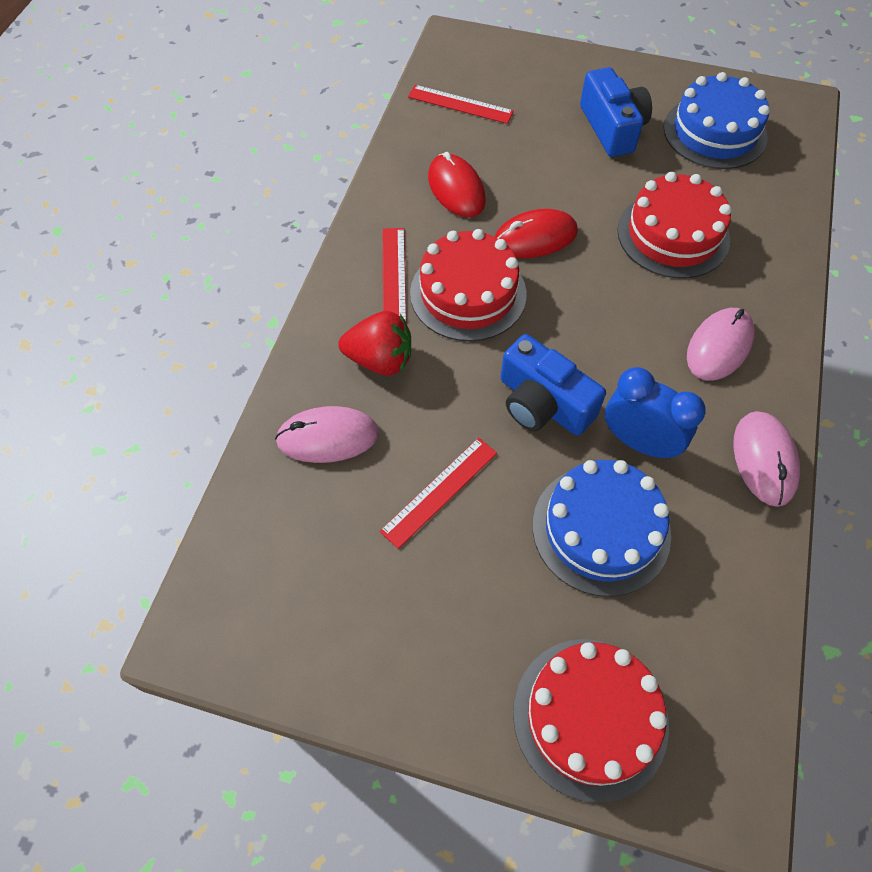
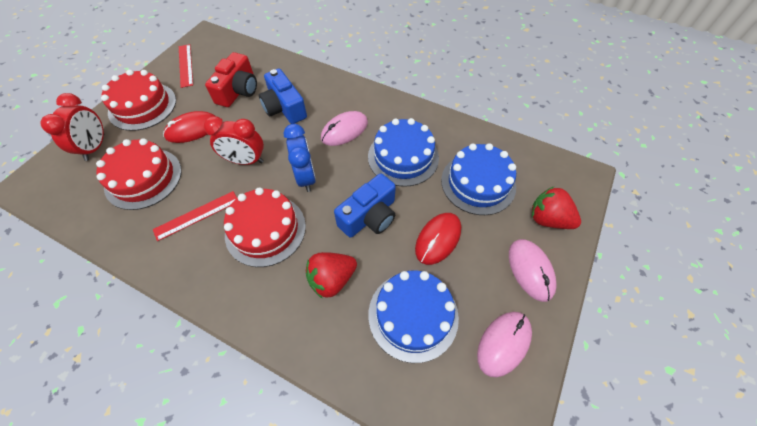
blue cake: 2 -> 3
red camera: 0 -> 1
red clock: 0 -> 2
red ruler: 3 -> 2
red strawberry: 1 -> 2

